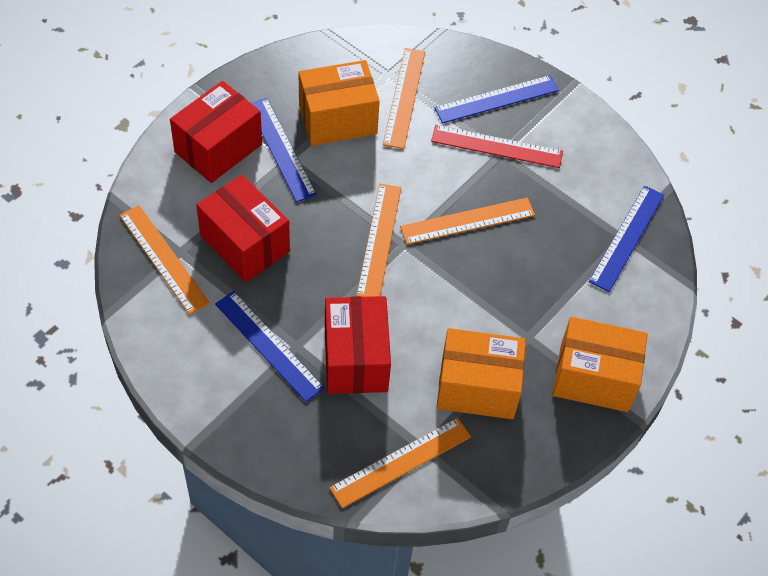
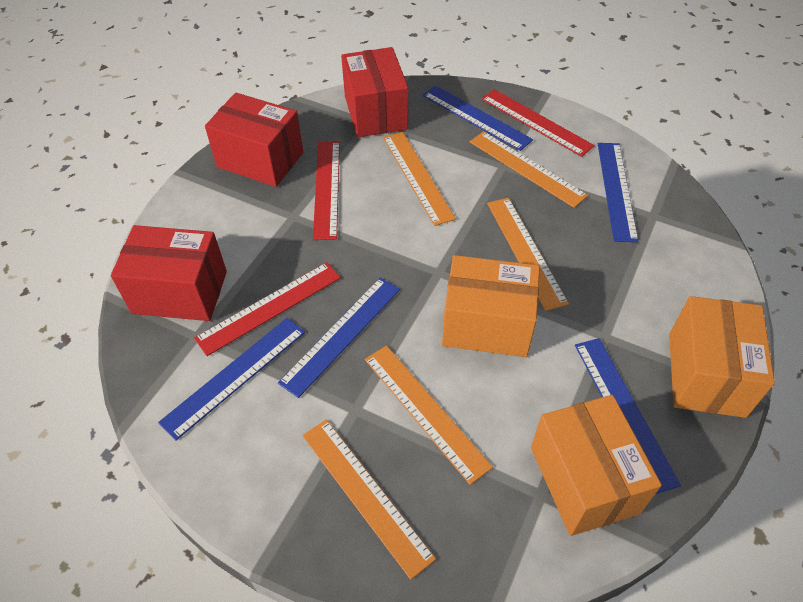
blue ruler: 4 -> 5
red ruler: 1 -> 3

